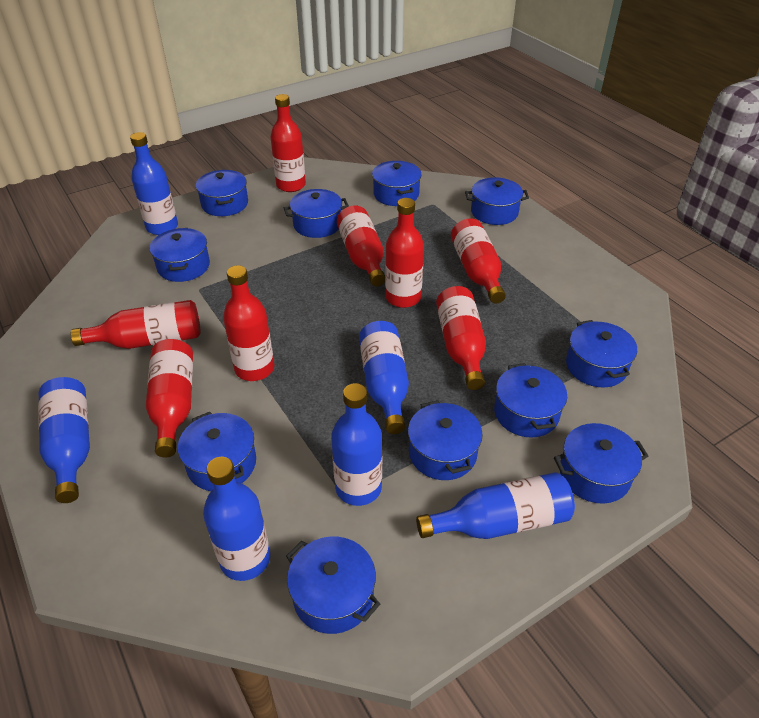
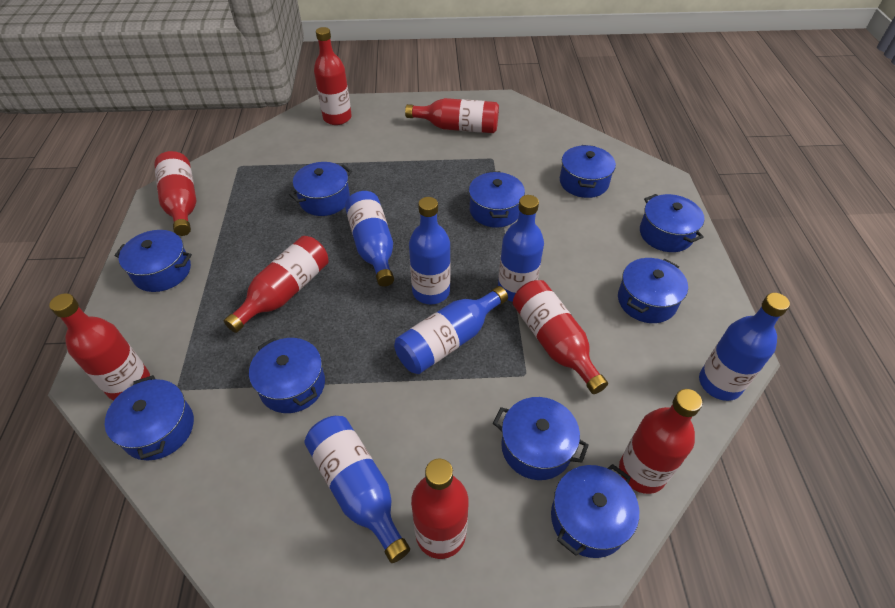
blue pot: 11 -> 10

